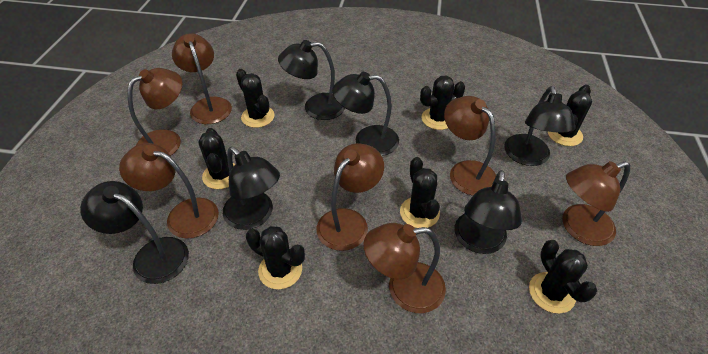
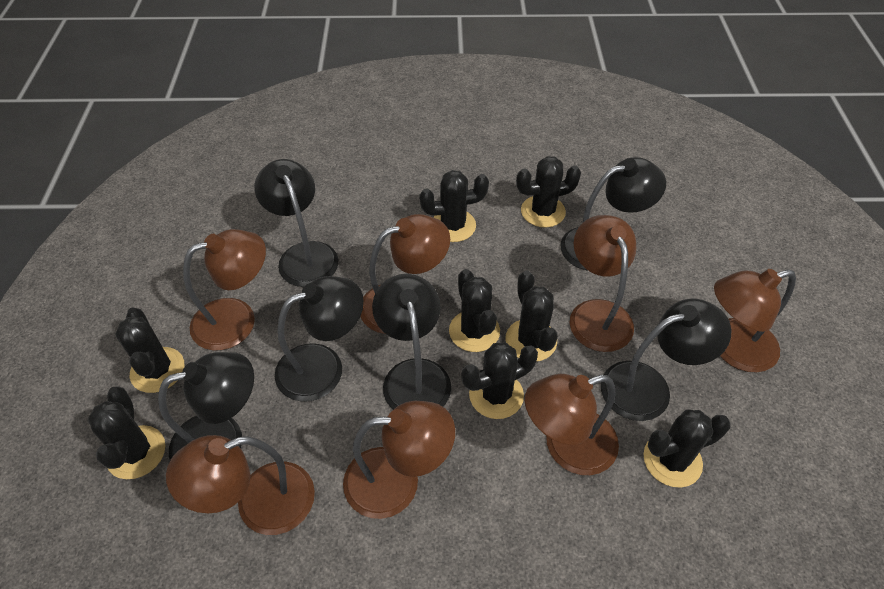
black cactus: 7 -> 8

